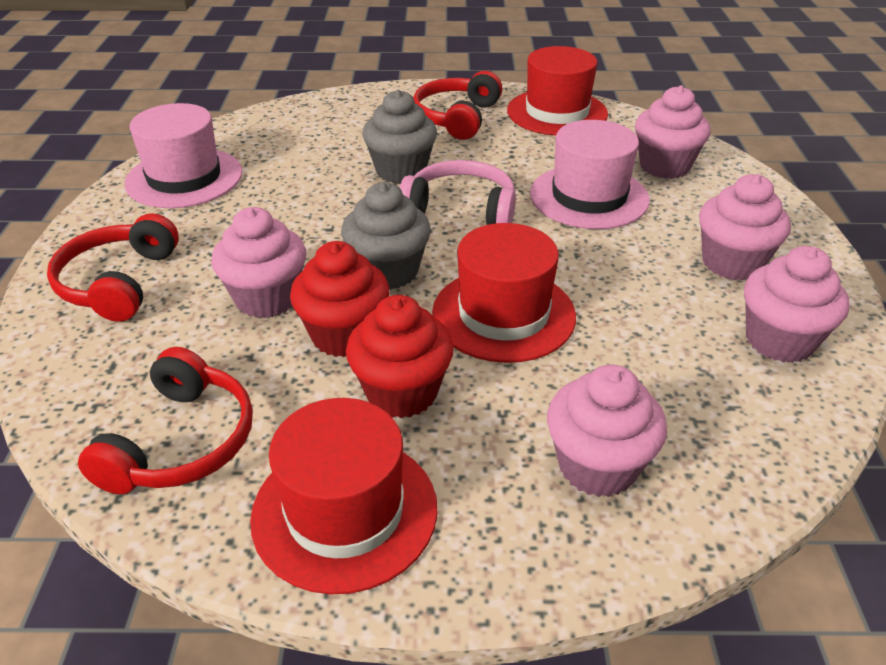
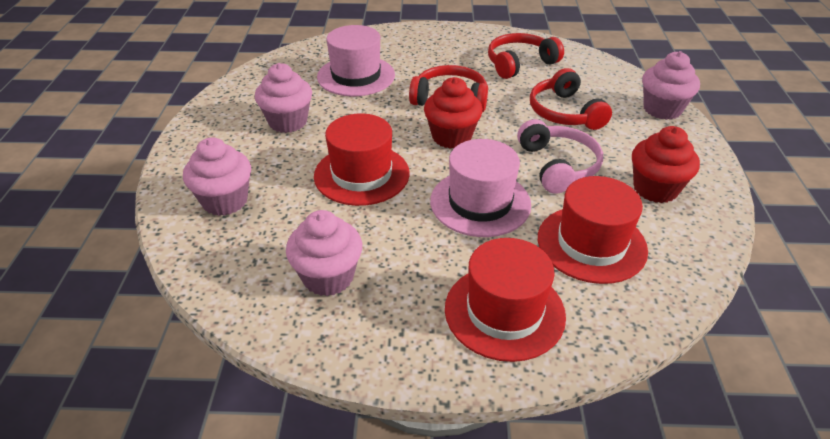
grey cupcake: 2 -> 0
pink cupcake: 5 -> 4

